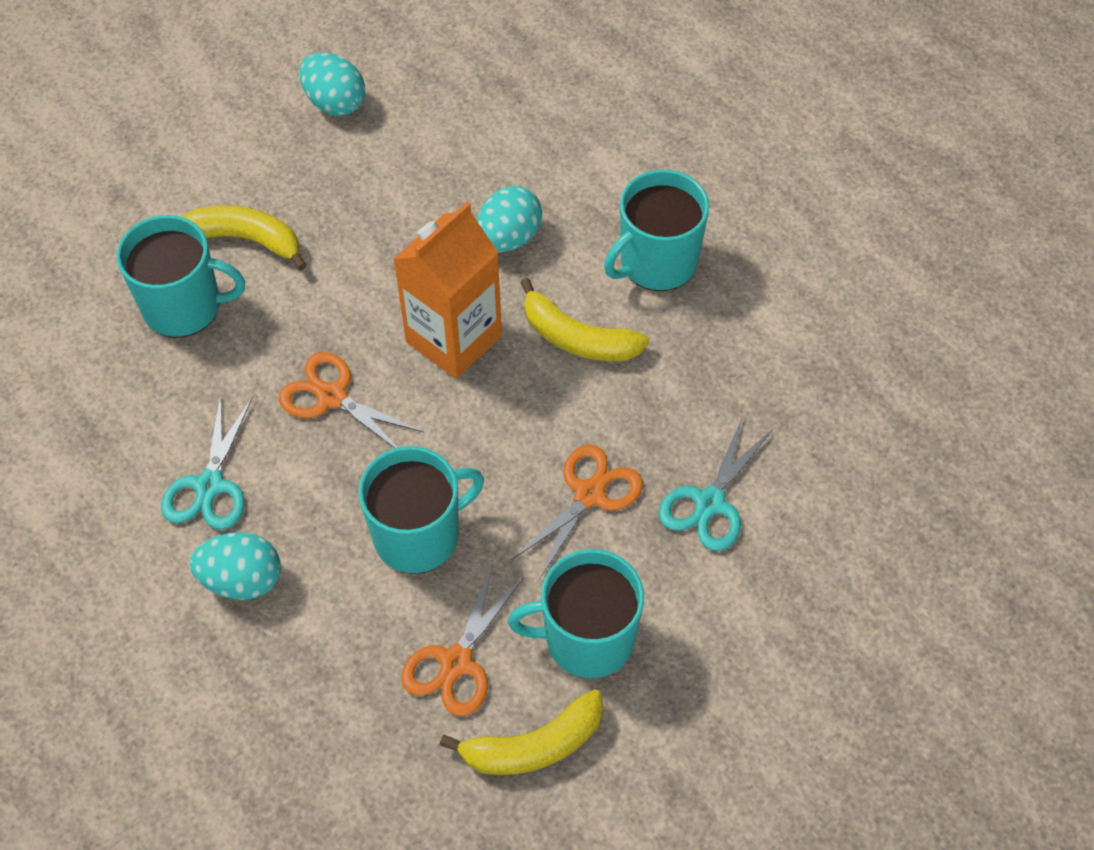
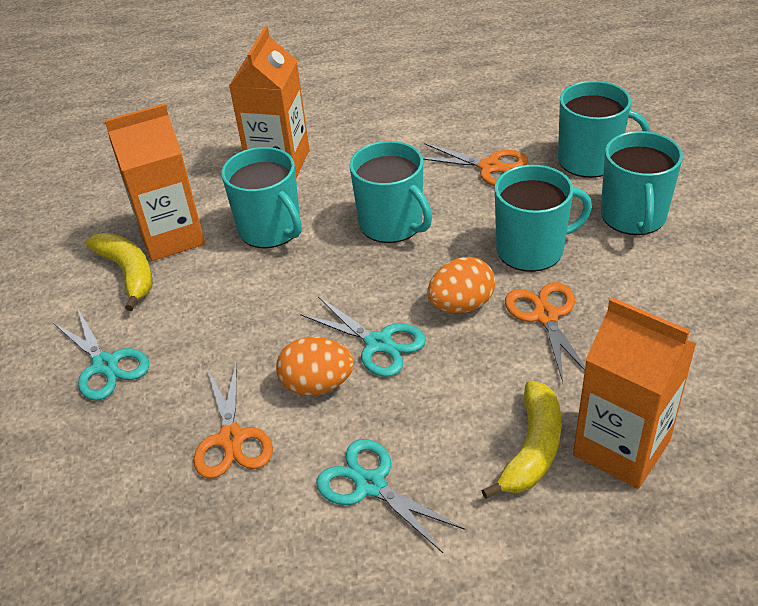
orange carton: 1 -> 3
orange egg: 0 -> 2
turquoise egg: 3 -> 0
turquoise mug: 4 -> 5
turquoise scissors: 2 -> 3
yellow banana: 3 -> 2

